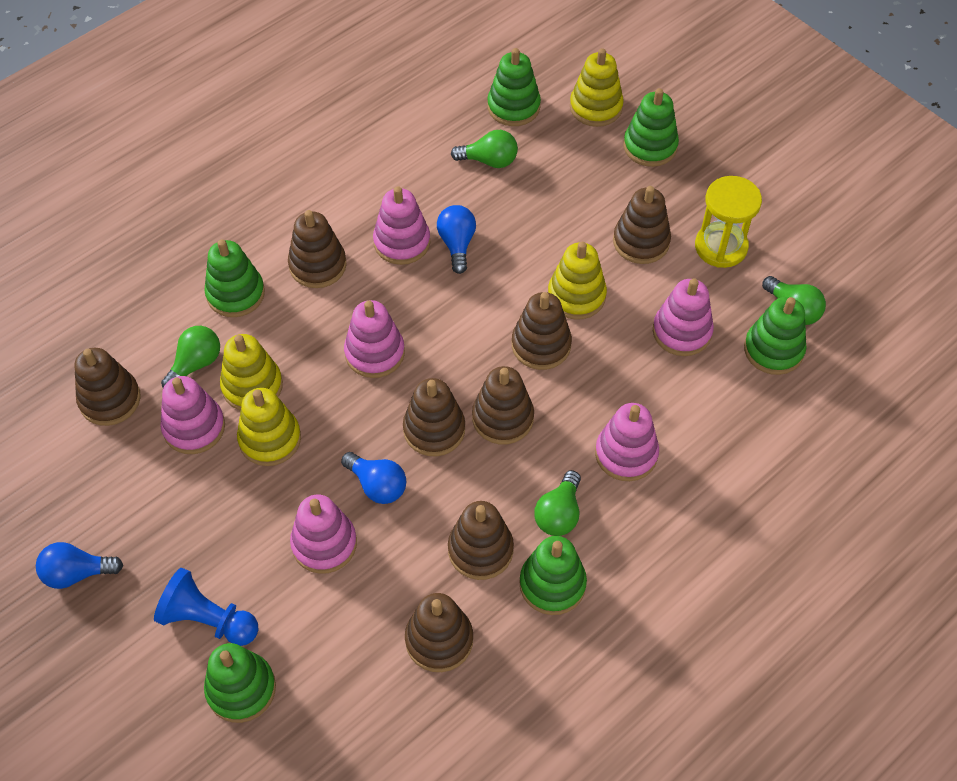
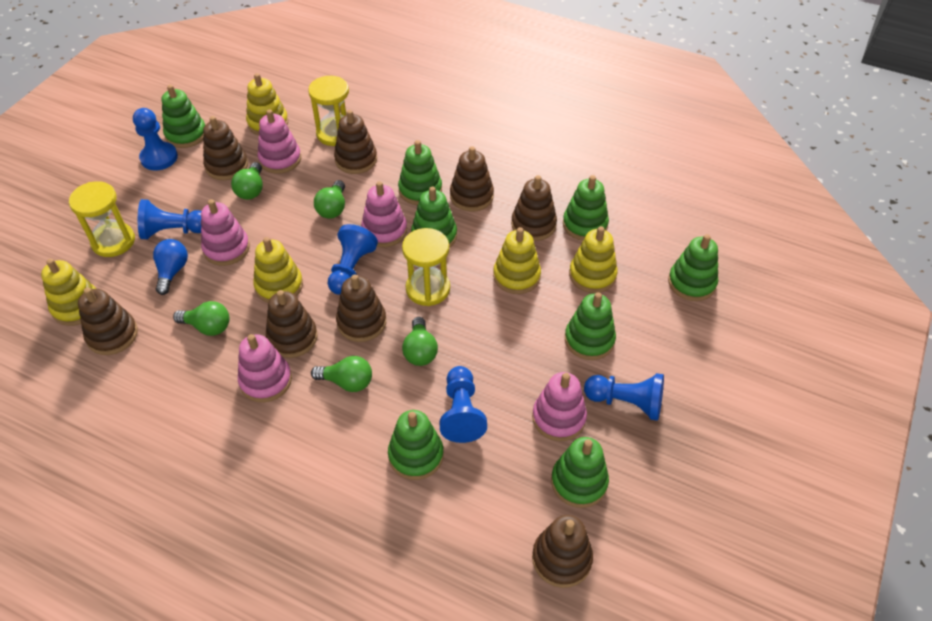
blue light bulb: 3 -> 1
blue pawn: 1 -> 5
green light bulb: 4 -> 5
green stacking toy: 6 -> 8
pink stacking toy: 6 -> 5
yellow hourglass: 1 -> 3
yellow stacking toy: 4 -> 5

